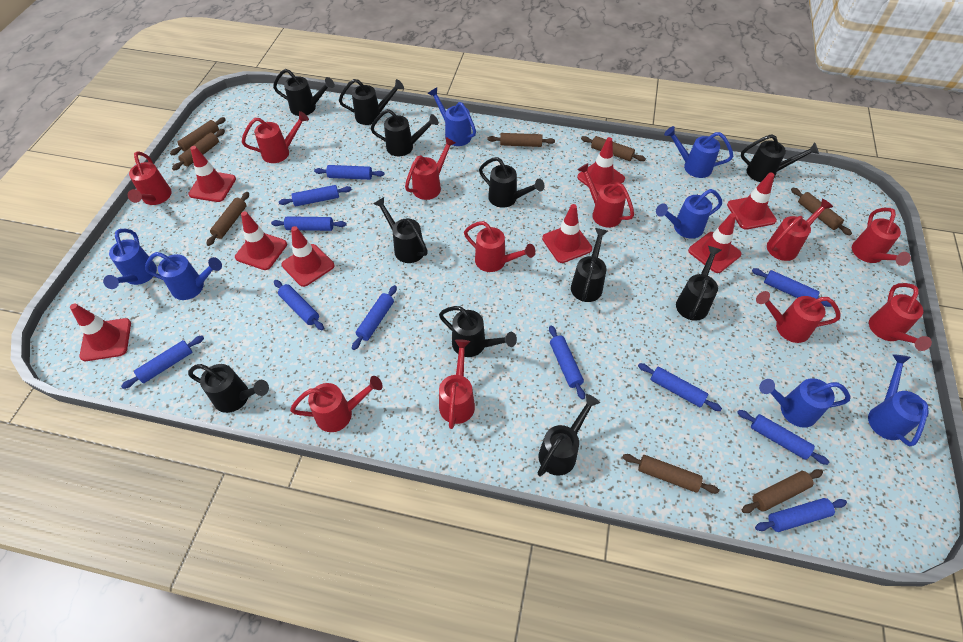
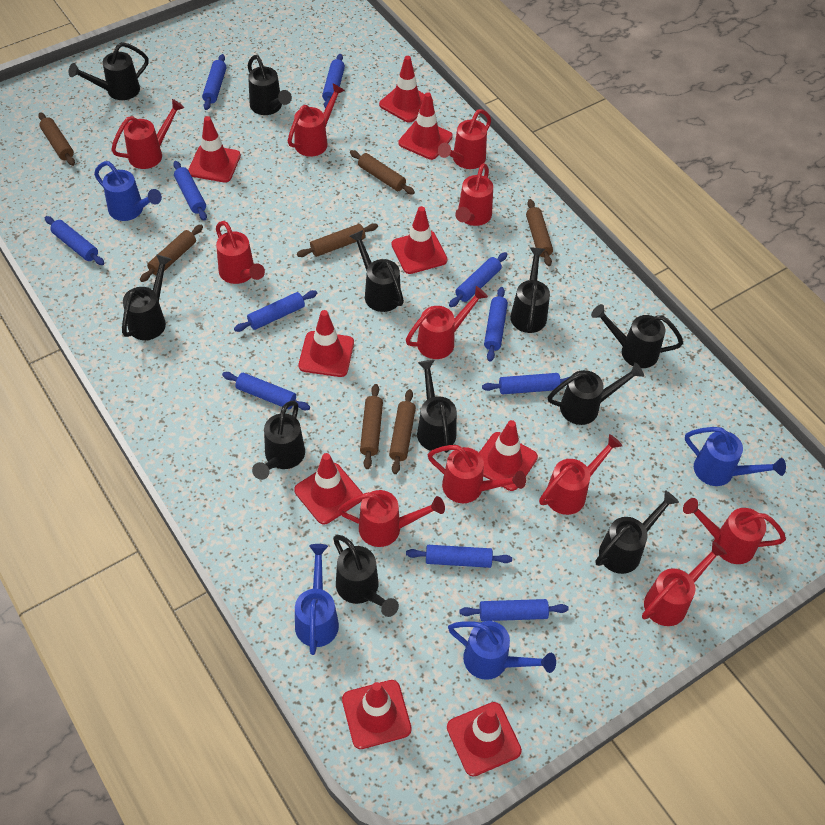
blue watering can: 7 -> 4
brown rolling pin: 8 -> 7
red traffic cone: 8 -> 9

